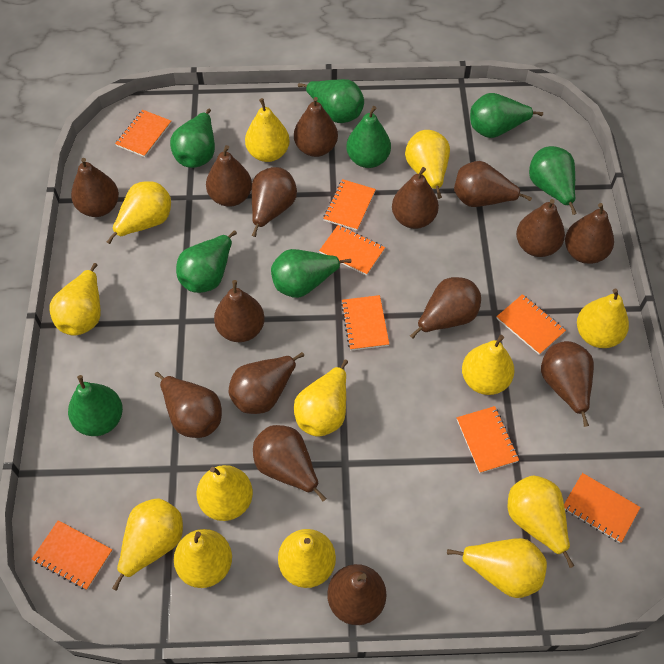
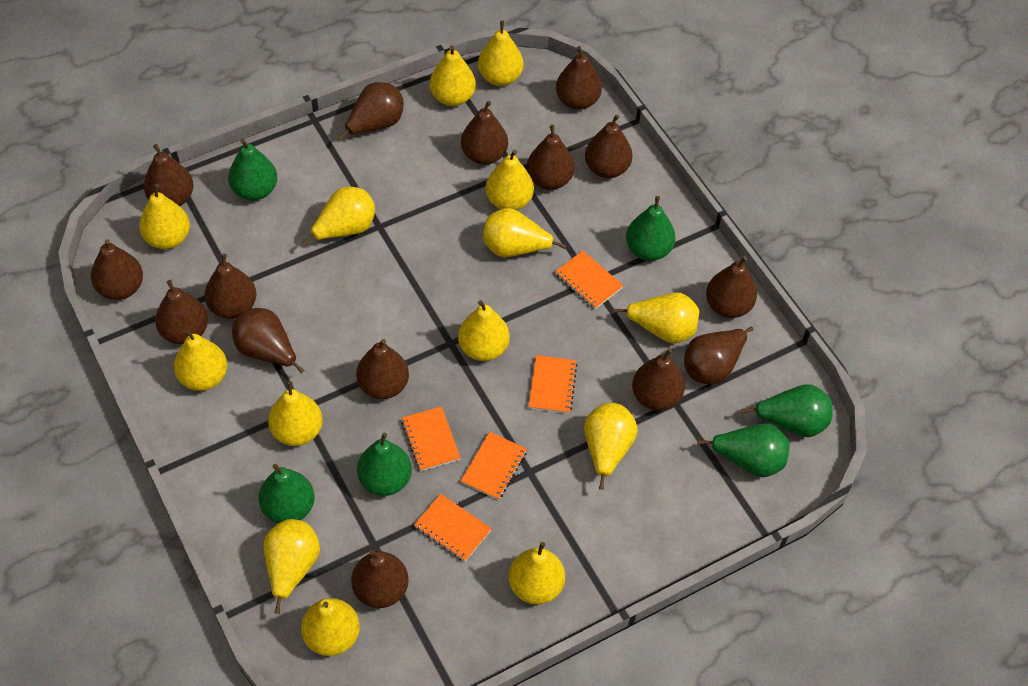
green pear: 8 -> 6
orange notebook: 8 -> 5
yellow pear: 13 -> 14

